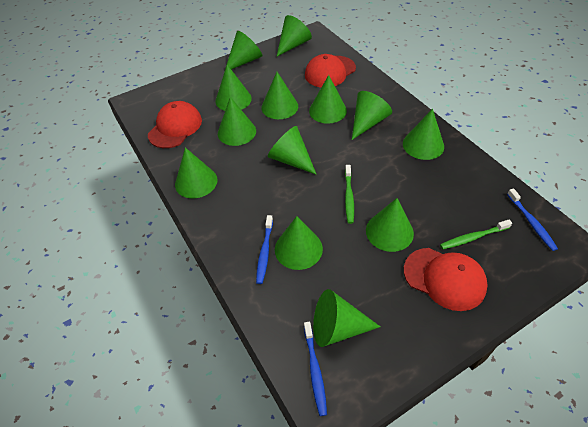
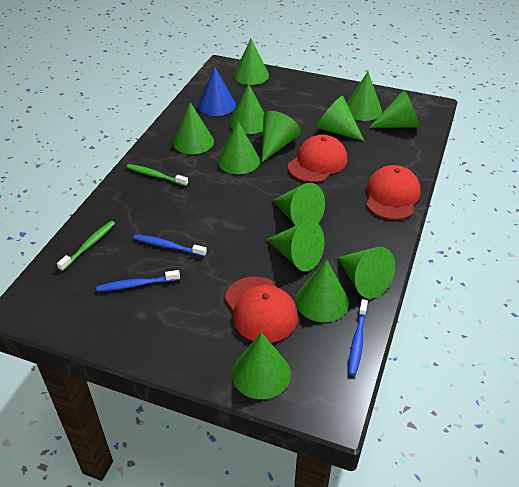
blue cone: 0 -> 1

